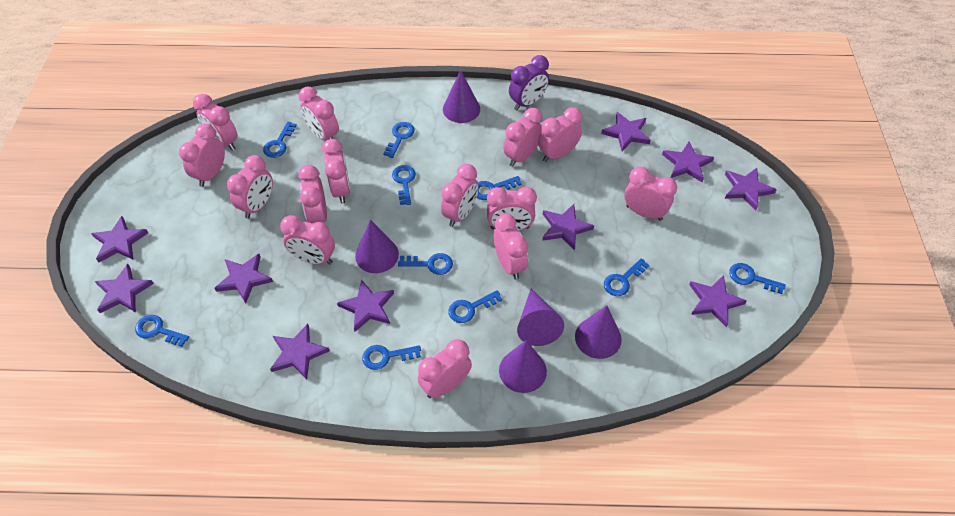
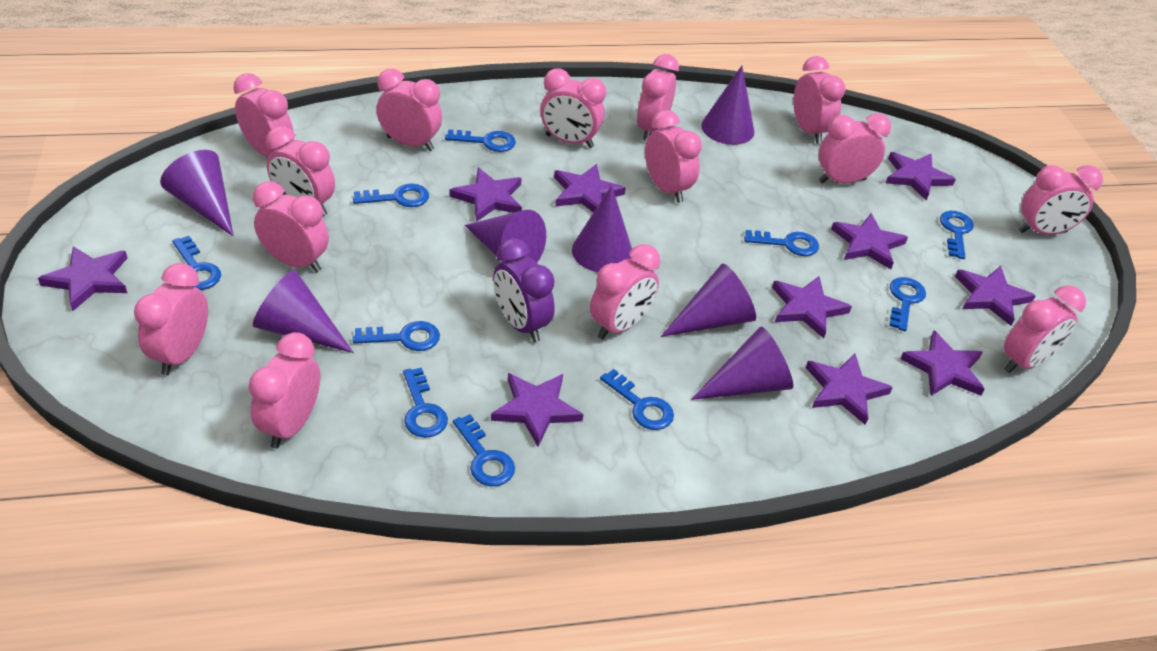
purple cone: 5 -> 7

